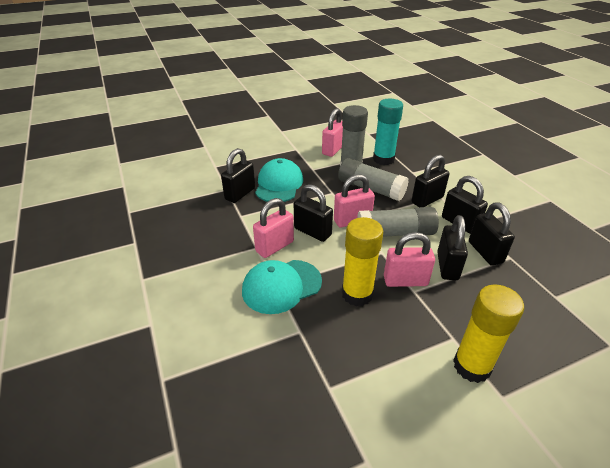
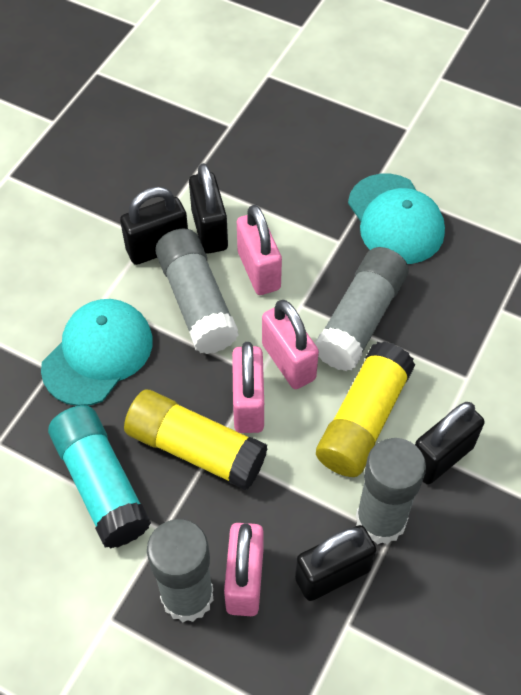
black padlock: 6 -> 4
grey glue stick: 3 -> 4

